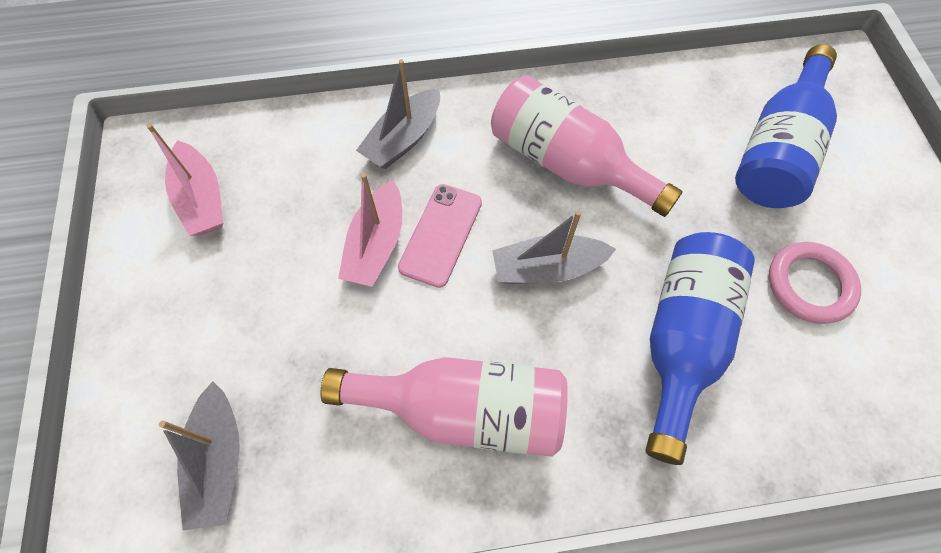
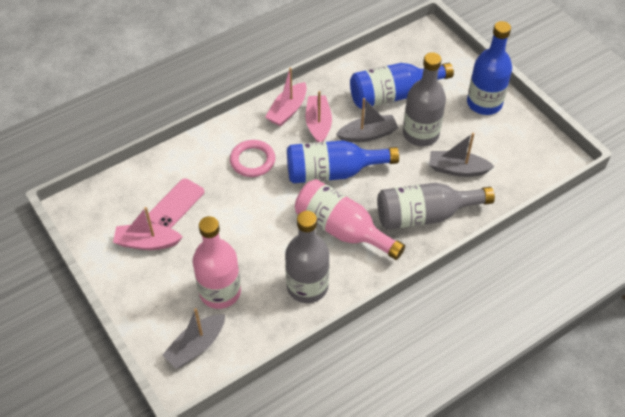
blue bottle: 2 -> 3
grey bottle: 0 -> 3
pink boat: 2 -> 3

